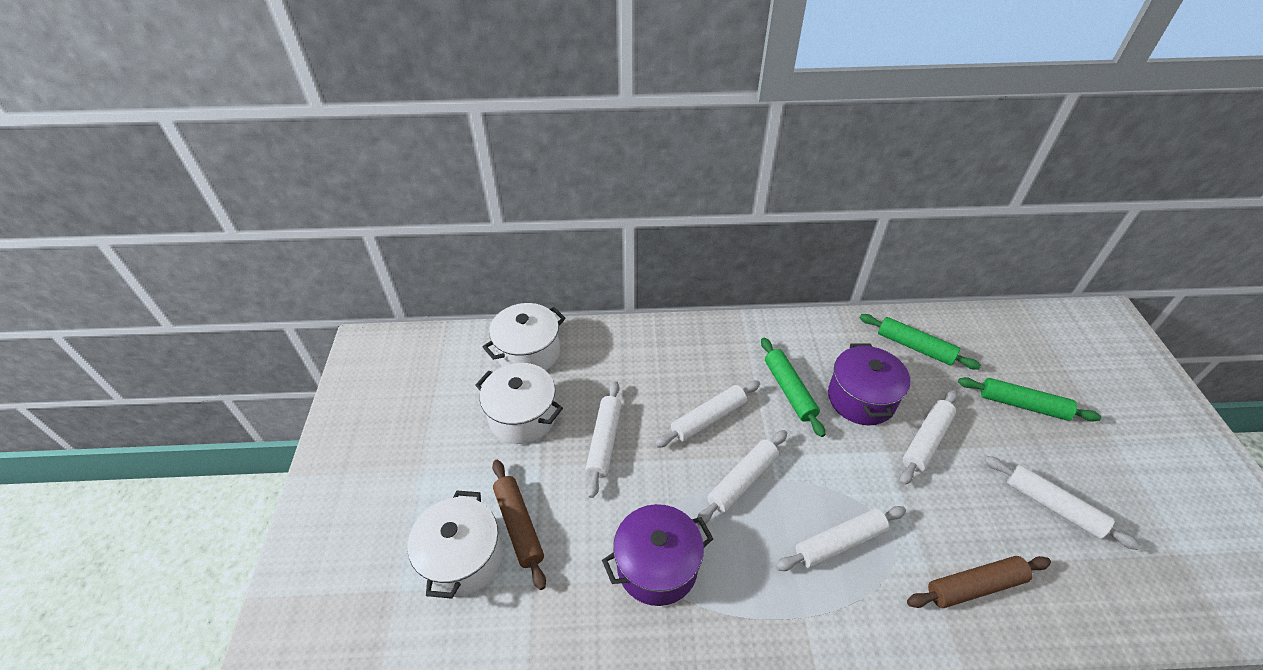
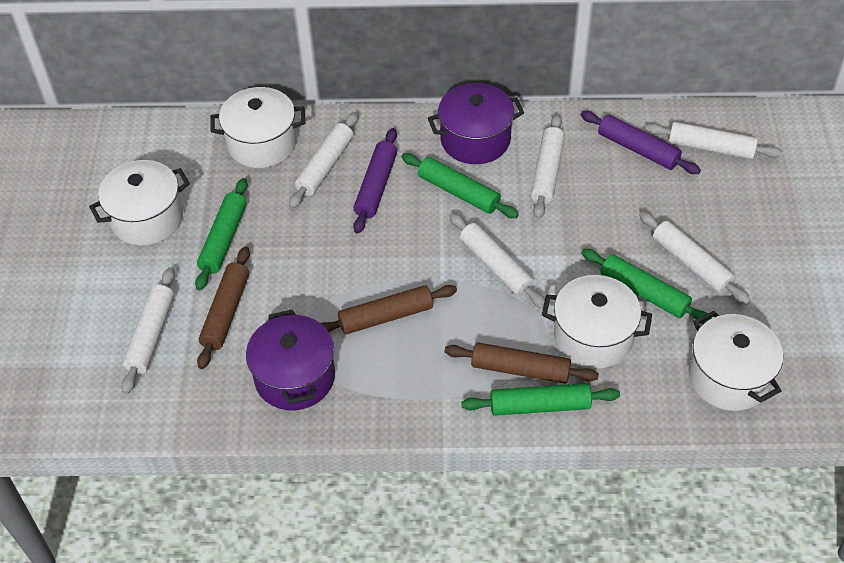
brown rolling pin: 2 -> 3
green rolling pin: 3 -> 4
purple rolling pin: 0 -> 2
white pot: 3 -> 4

